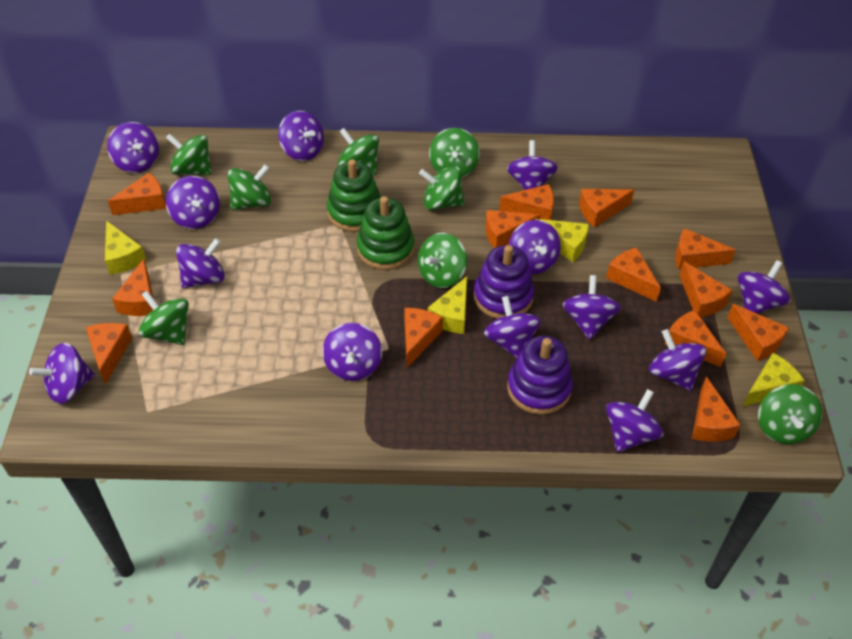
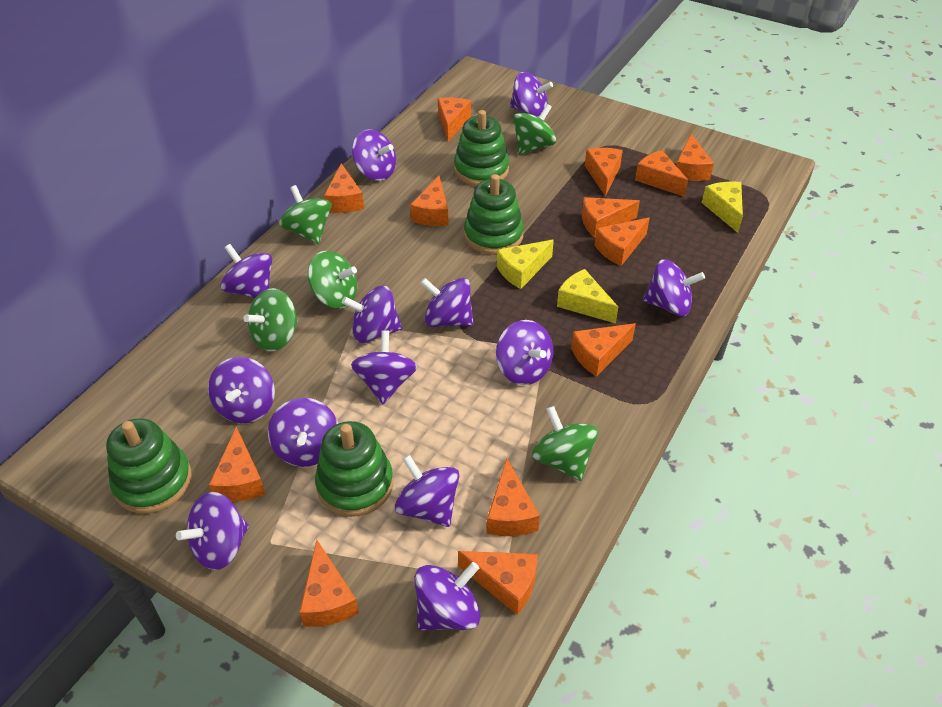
green spinning top: 8 -> 5
green stacking toy: 2 -> 4
purple stacking toy: 2 -> 0
yellow cheese: 4 -> 3

